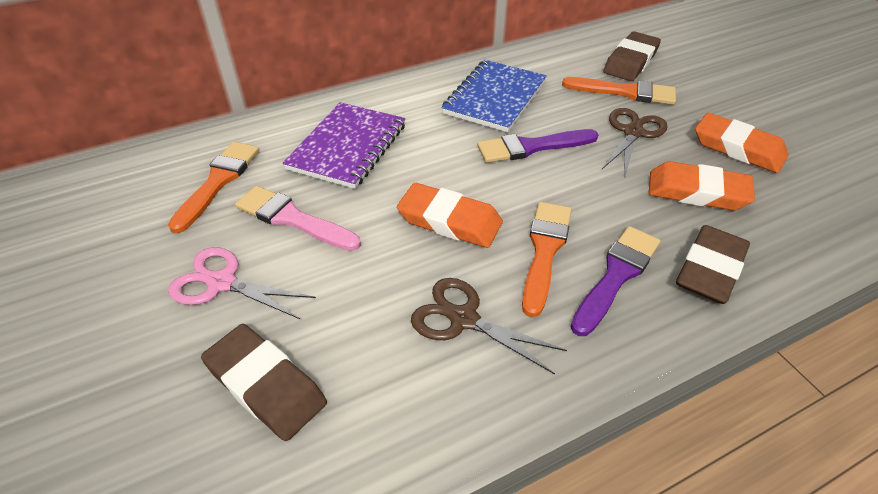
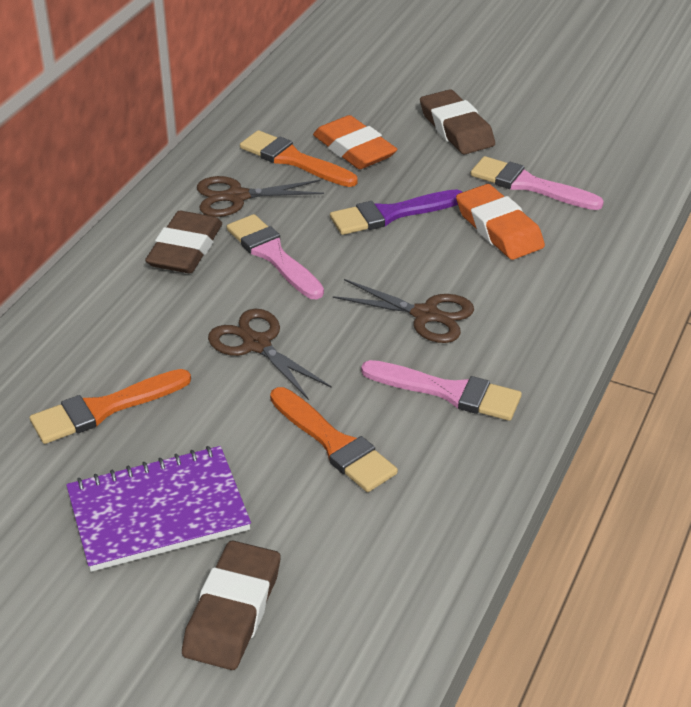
blue notebook: 1 -> 0
brown scissors: 2 -> 3
orange eraser: 3 -> 2
pink brush: 1 -> 3
pink scissors: 1 -> 0
purple brush: 2 -> 1

